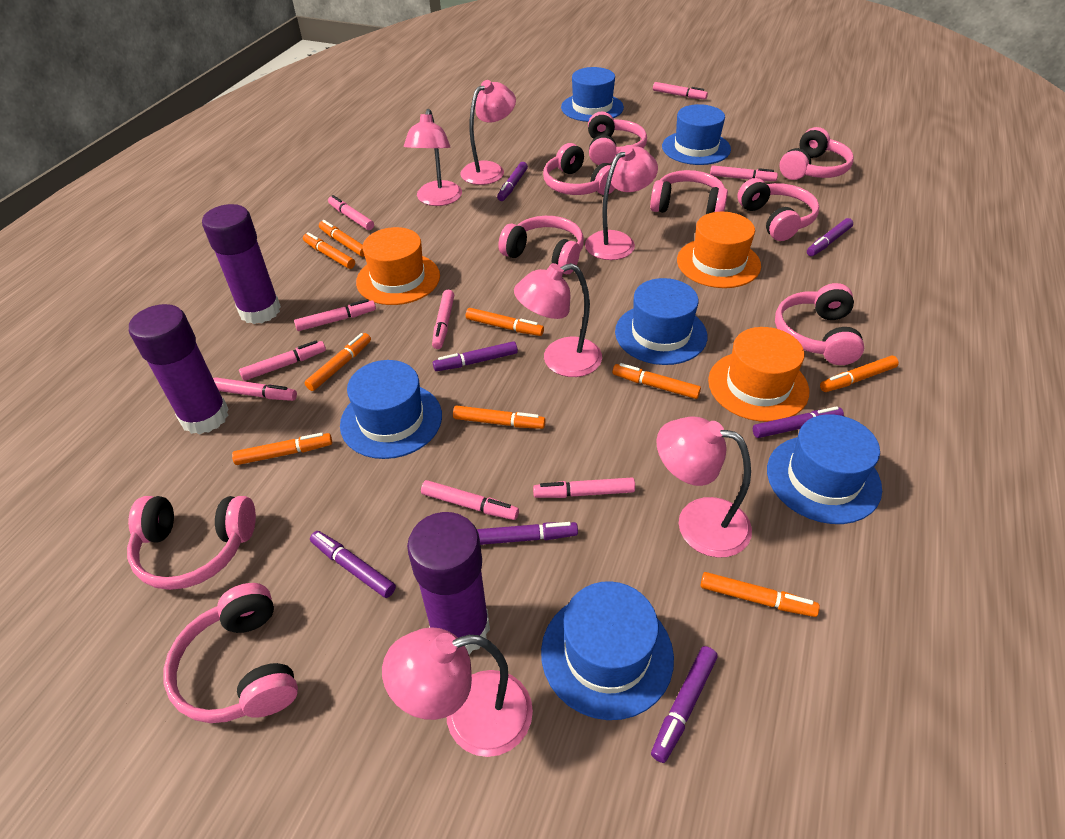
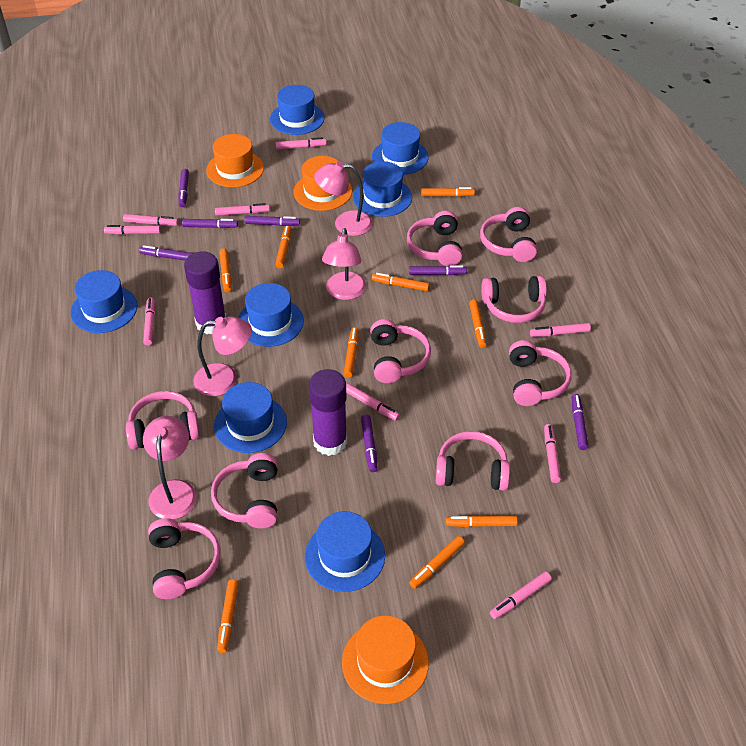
blue hat: 6 -> 7
pink lamp: 6 -> 4
purple glue stick: 3 -> 2

